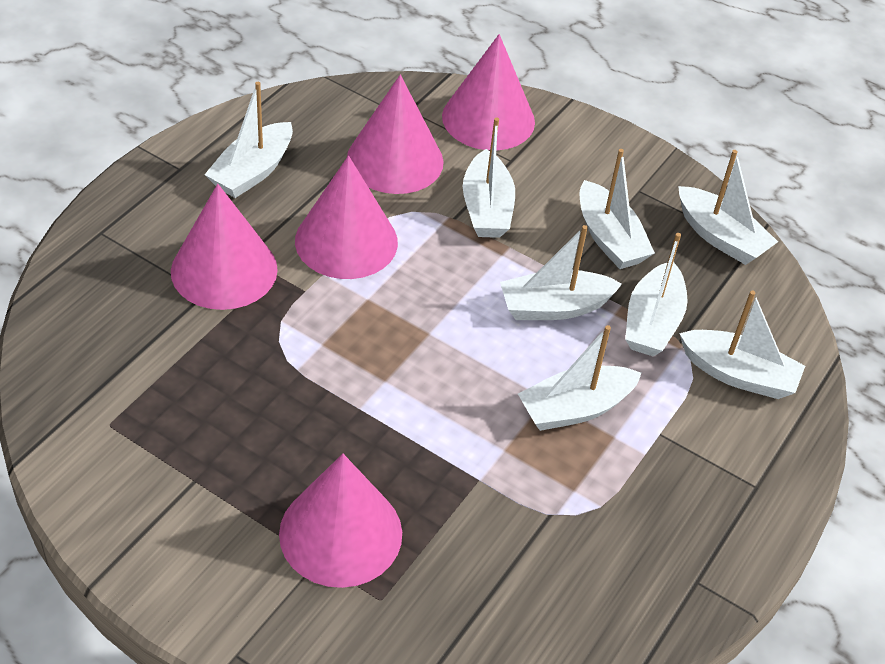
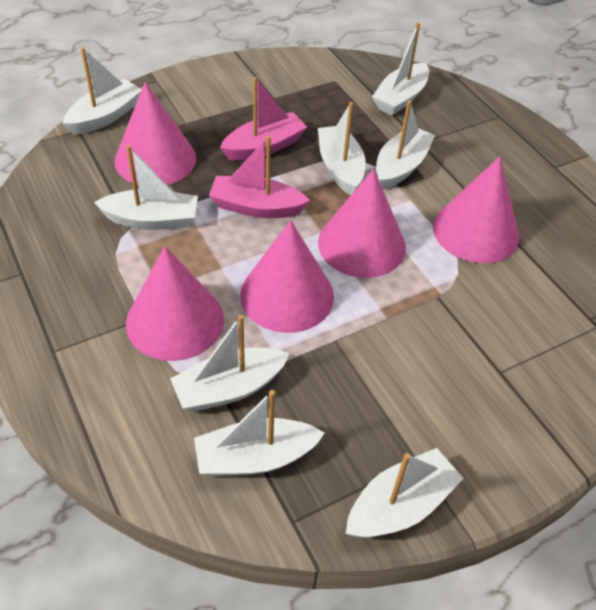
pink boat: 0 -> 2

